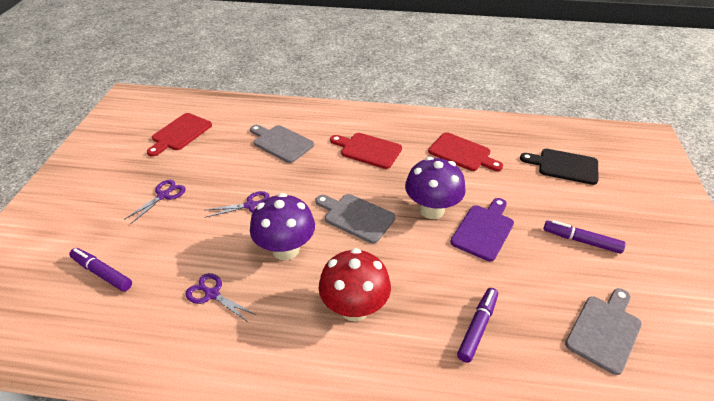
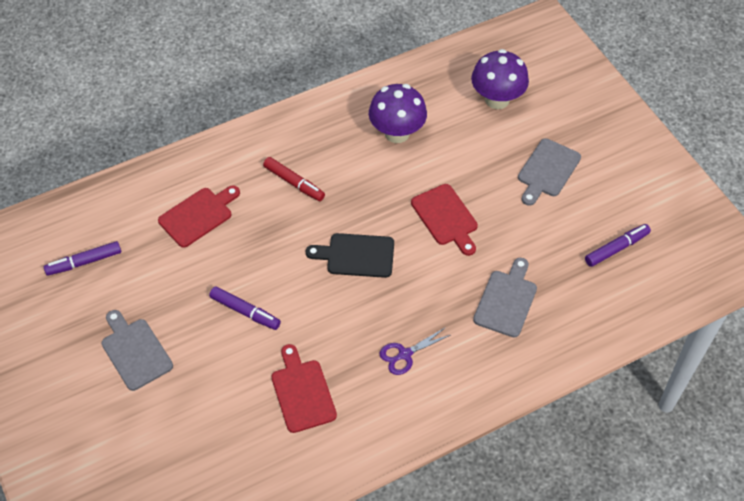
purple cutting board: 1 -> 0
purple scissors: 3 -> 1
red marker: 0 -> 1
red mushroom: 1 -> 0

